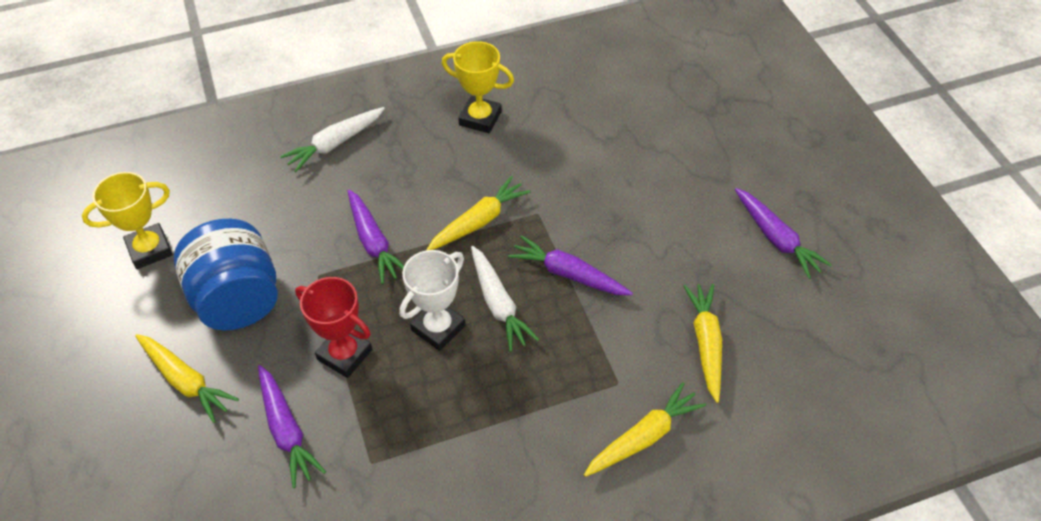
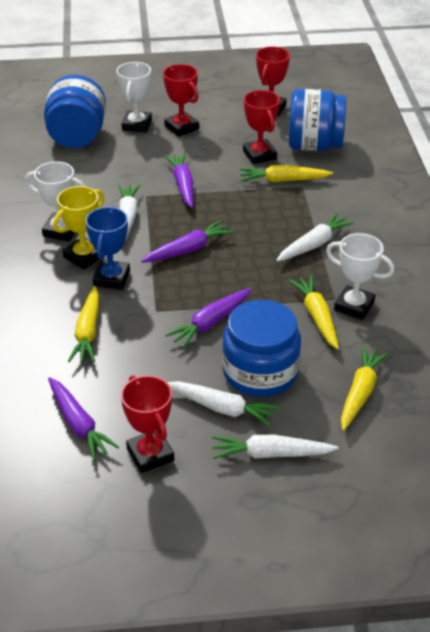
blue jar: 1 -> 3
blue trophy: 0 -> 1
red trophy: 1 -> 4
white carrot: 2 -> 4
white trophy: 1 -> 3
yellow trophy: 2 -> 1

